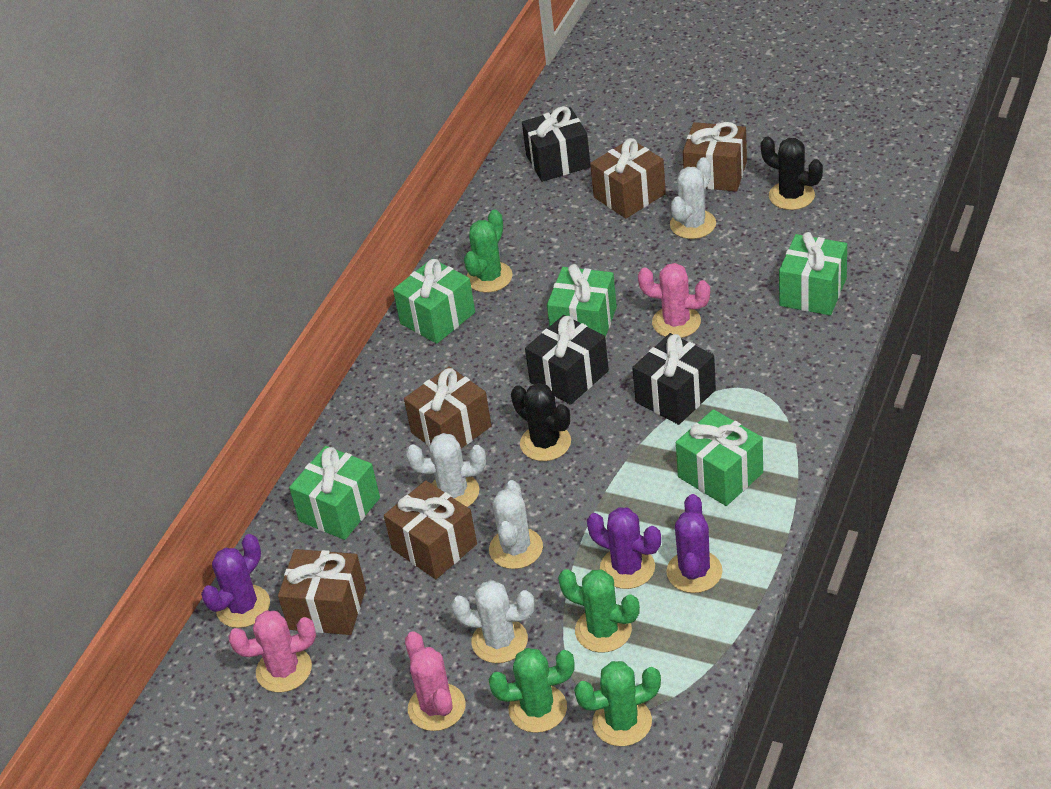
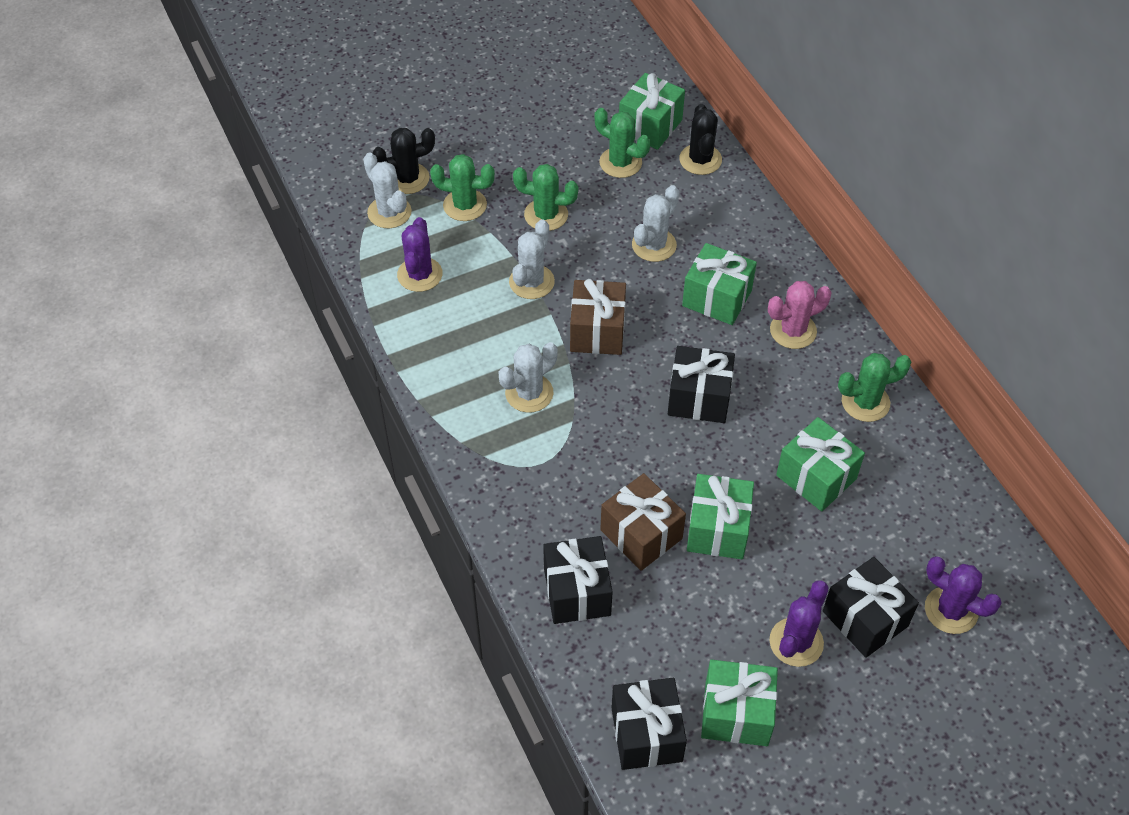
black gift: 3 -> 4
brown gift: 5 -> 2
pink cactus: 3 -> 1

